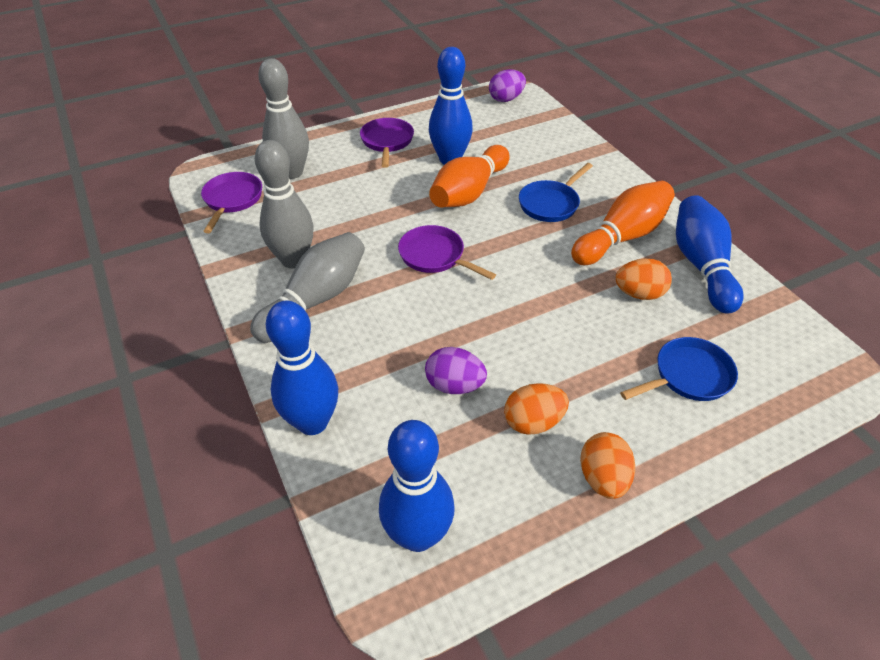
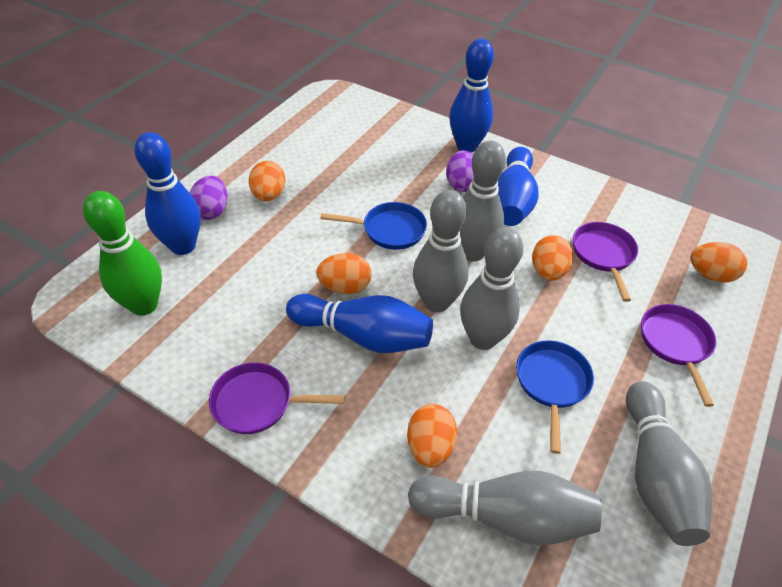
green bowling pin: 0 -> 1
grey bowling pin: 3 -> 5
orange bowling pin: 2 -> 0
orange egg: 3 -> 5

